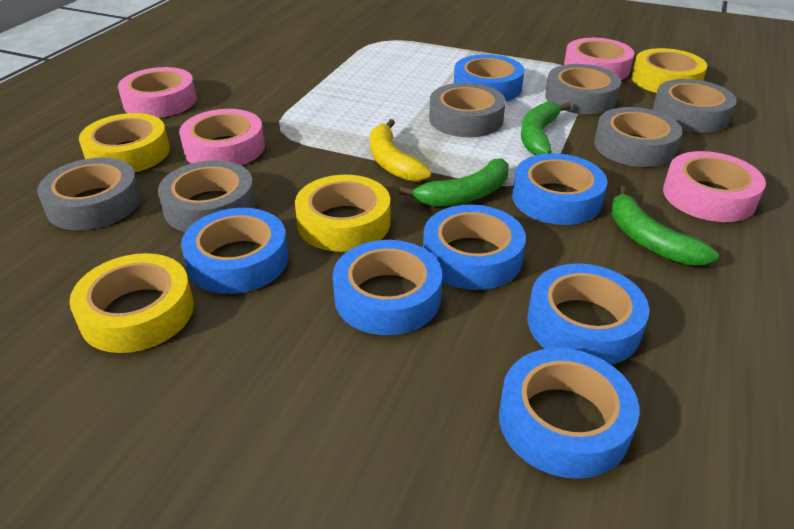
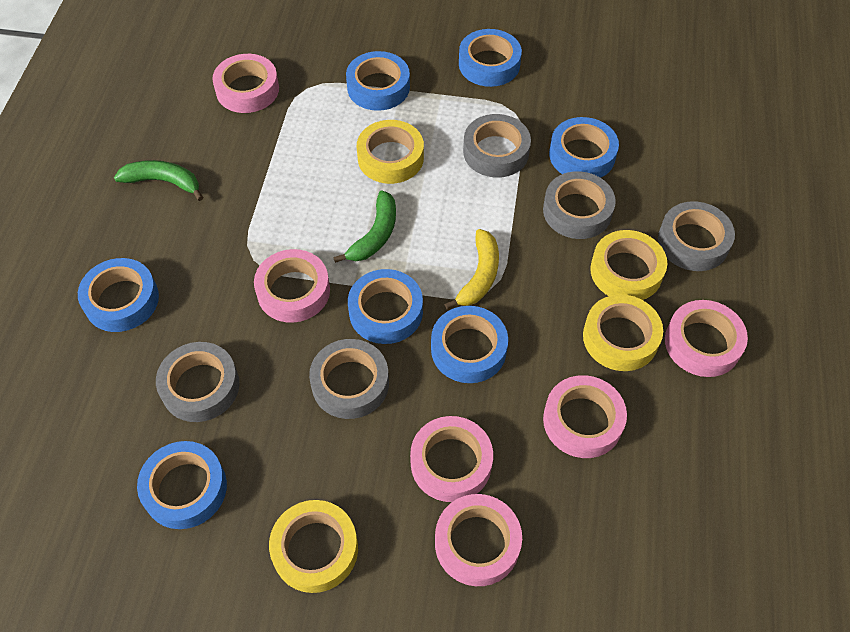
green banana: 3 -> 2
grey tape: 6 -> 5
pink tape: 4 -> 6

